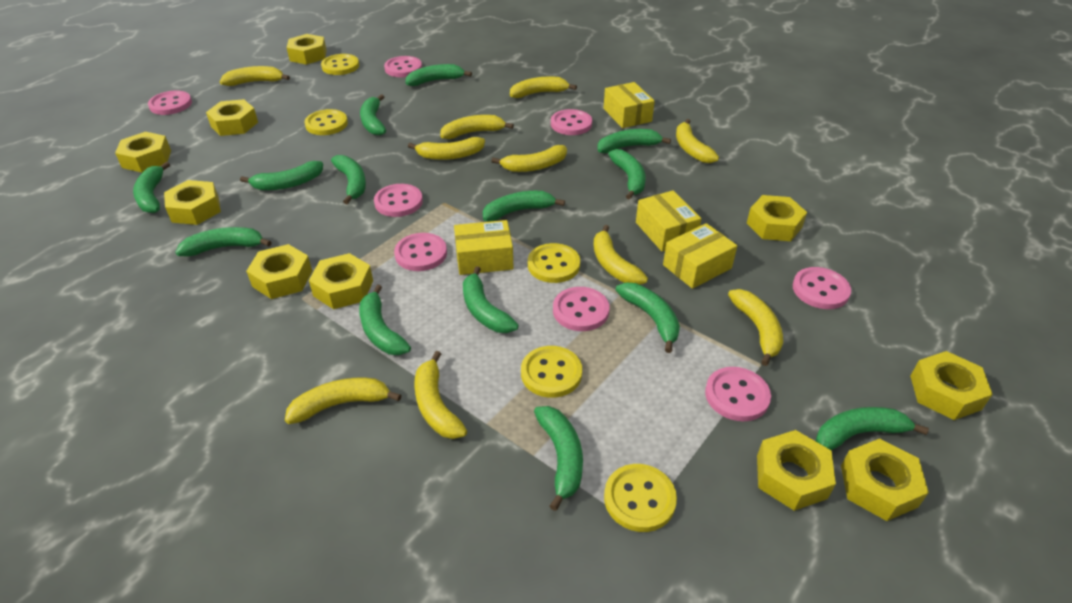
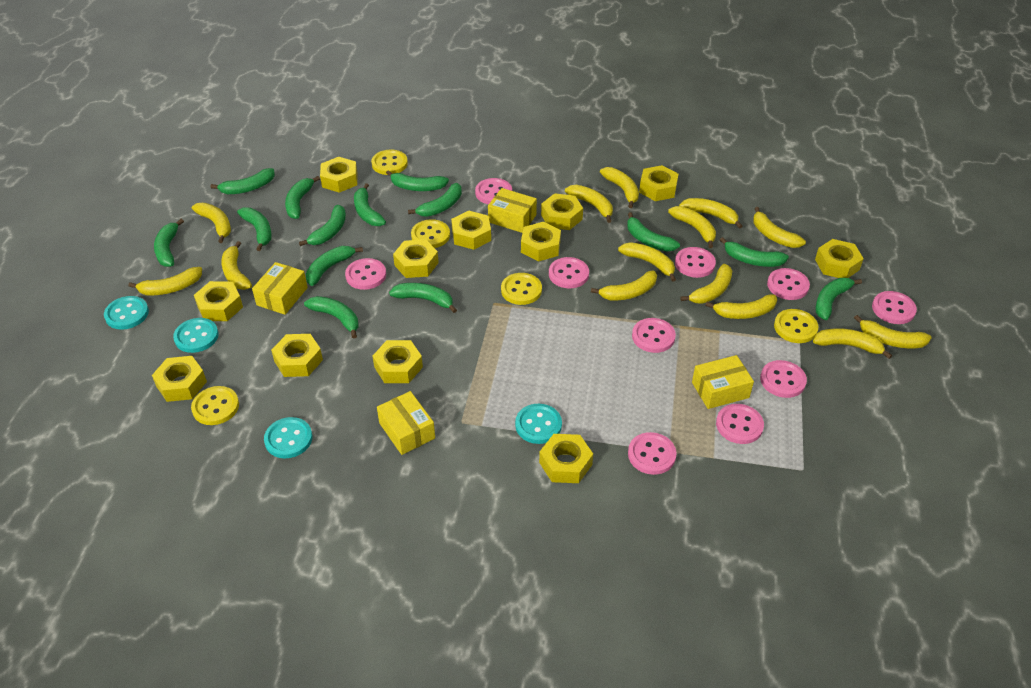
pink button: 8 -> 10
turquoise button: 0 -> 4
yellow banana: 10 -> 14
yellow nut: 10 -> 12

